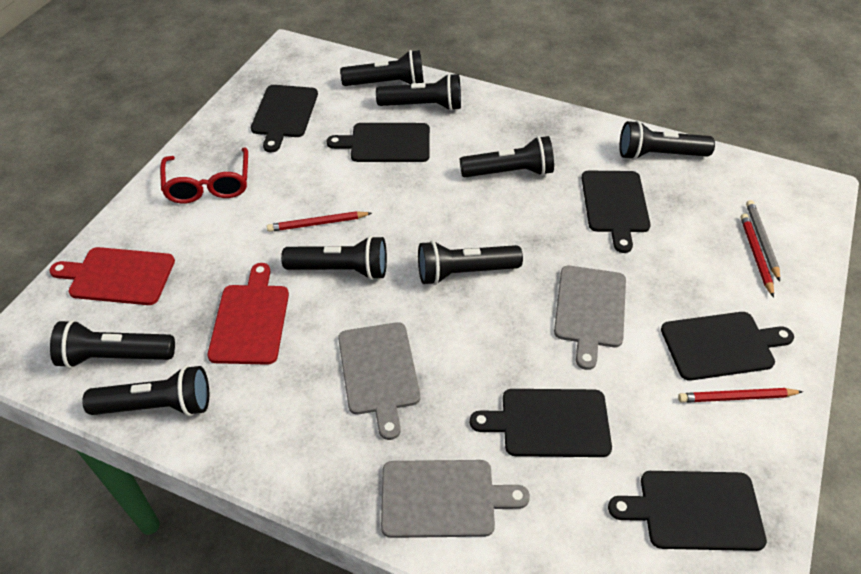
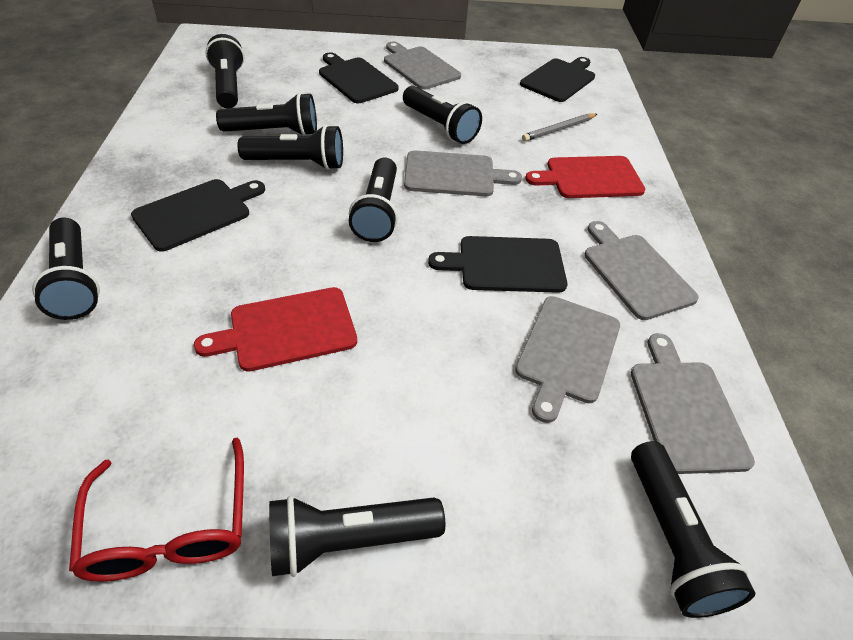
black cutting board: 6 -> 4
grey cutting board: 3 -> 5
red pencil: 3 -> 0

